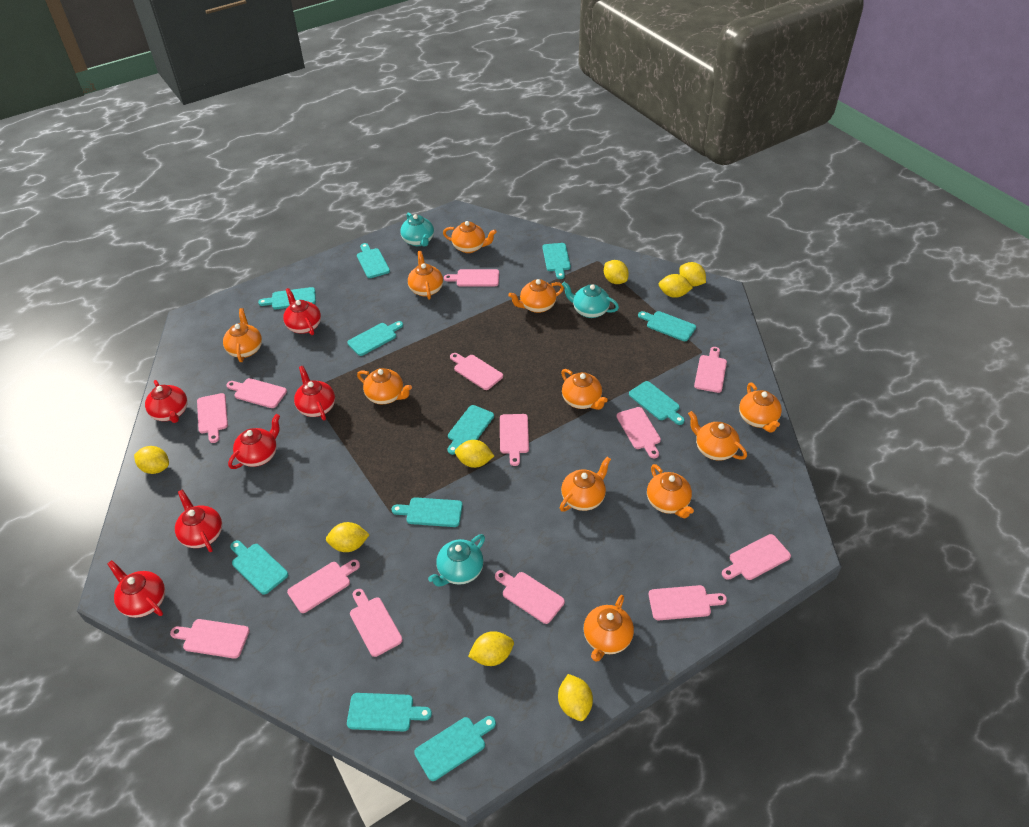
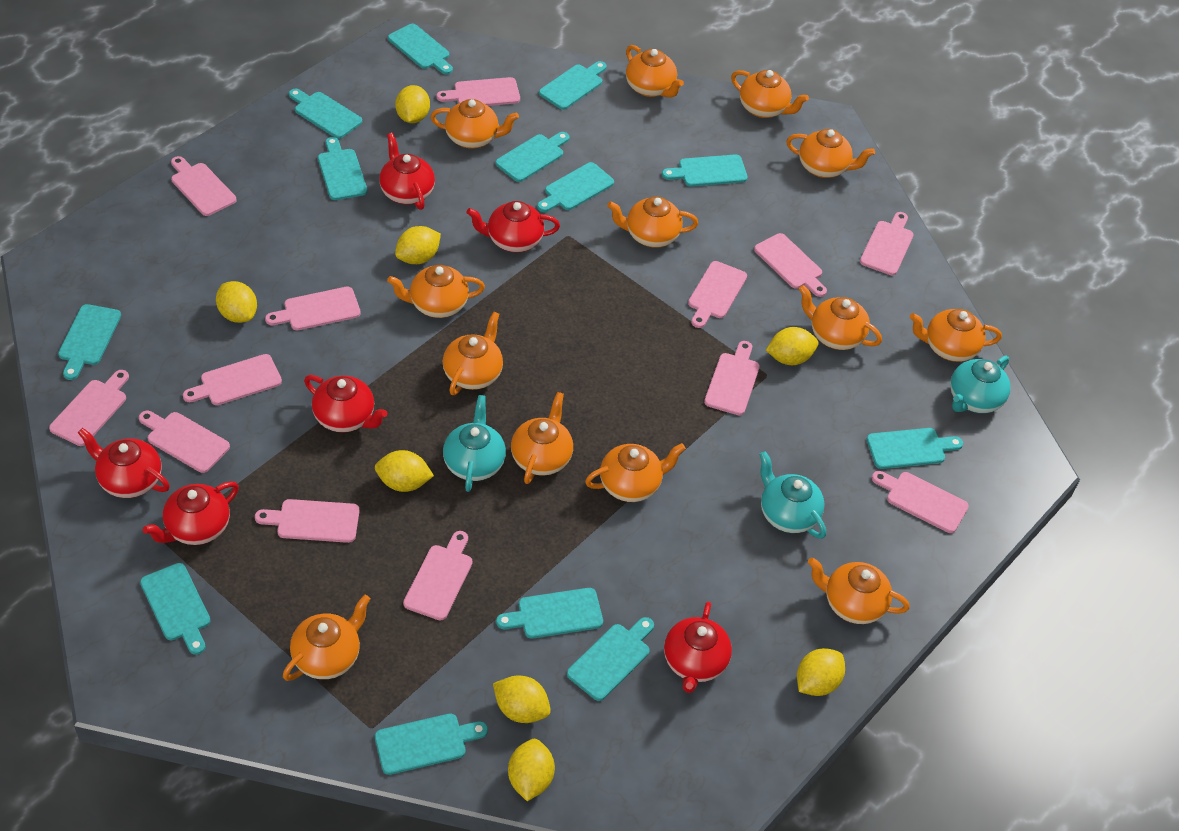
orange teapot: 11 -> 13
turquoise cutting board: 11 -> 13

